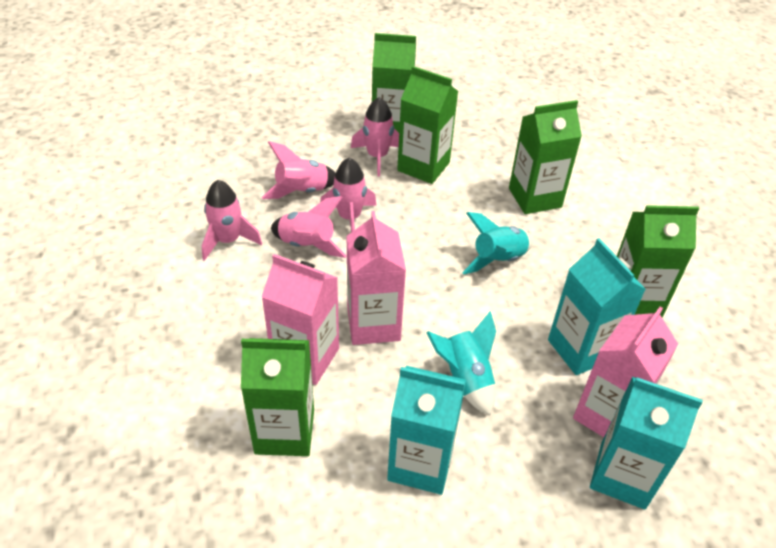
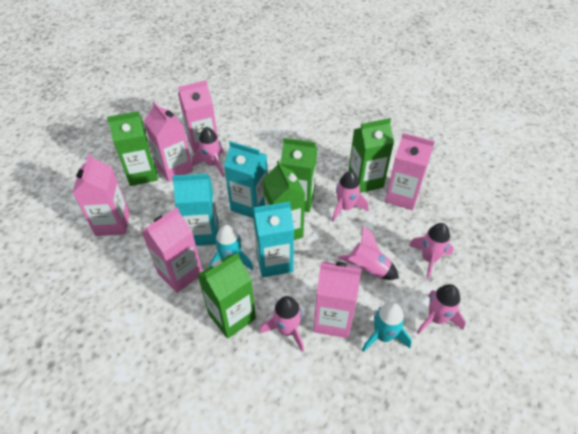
pink carton: 3 -> 6
pink rocket: 5 -> 6

